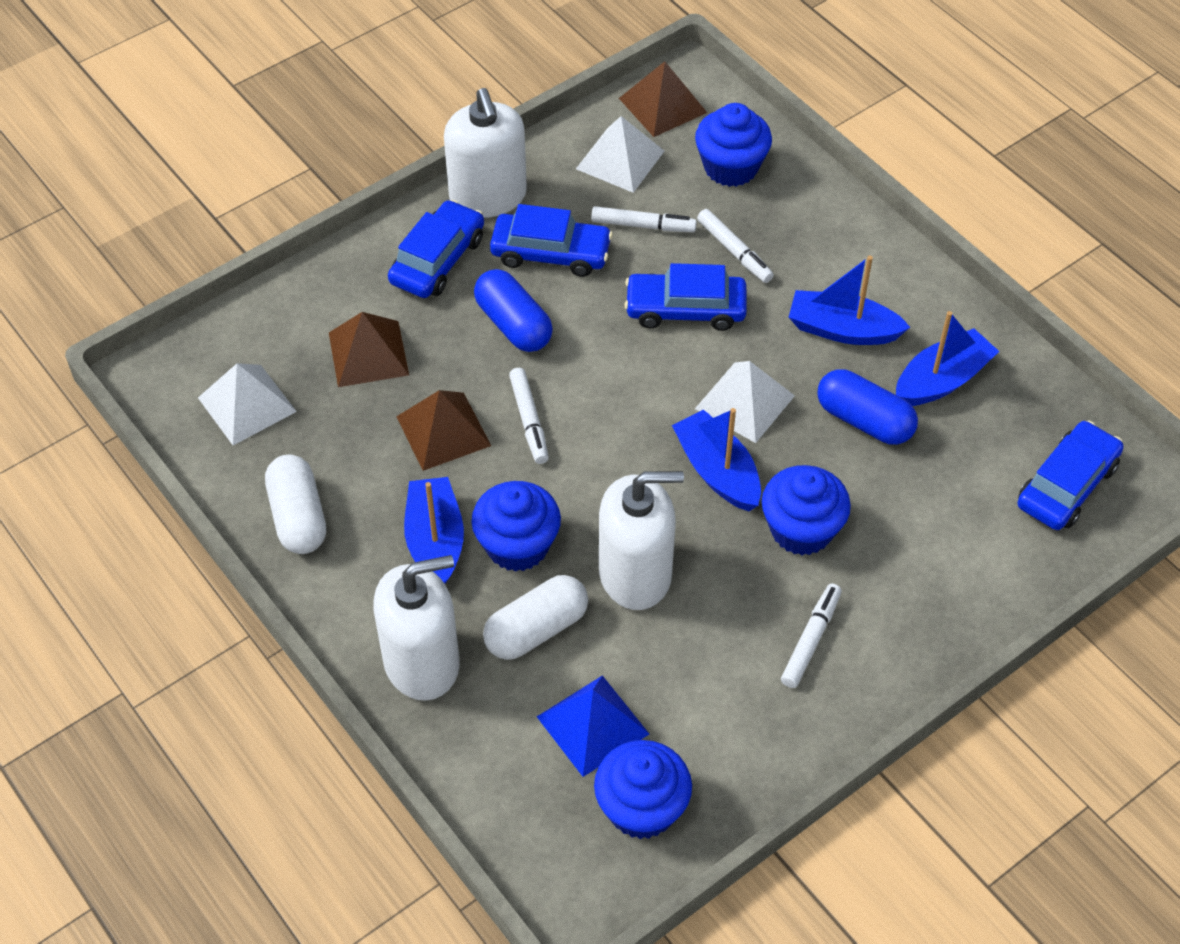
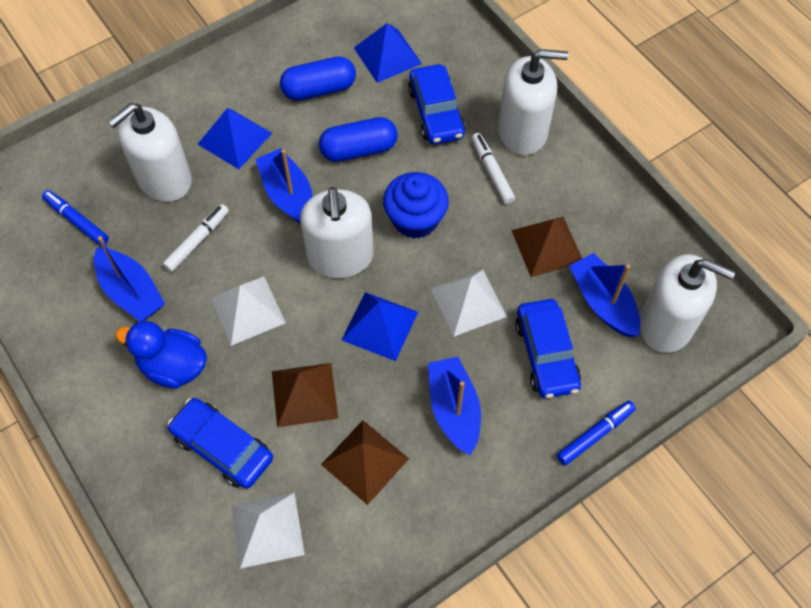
blue car: 4 -> 3
blue cupcake: 4 -> 1
blue duck: 0 -> 1
blue marker: 0 -> 2
blue pyramid: 1 -> 3
white capsule: 2 -> 0
white marker: 4 -> 2
white soap dispenser: 3 -> 4

